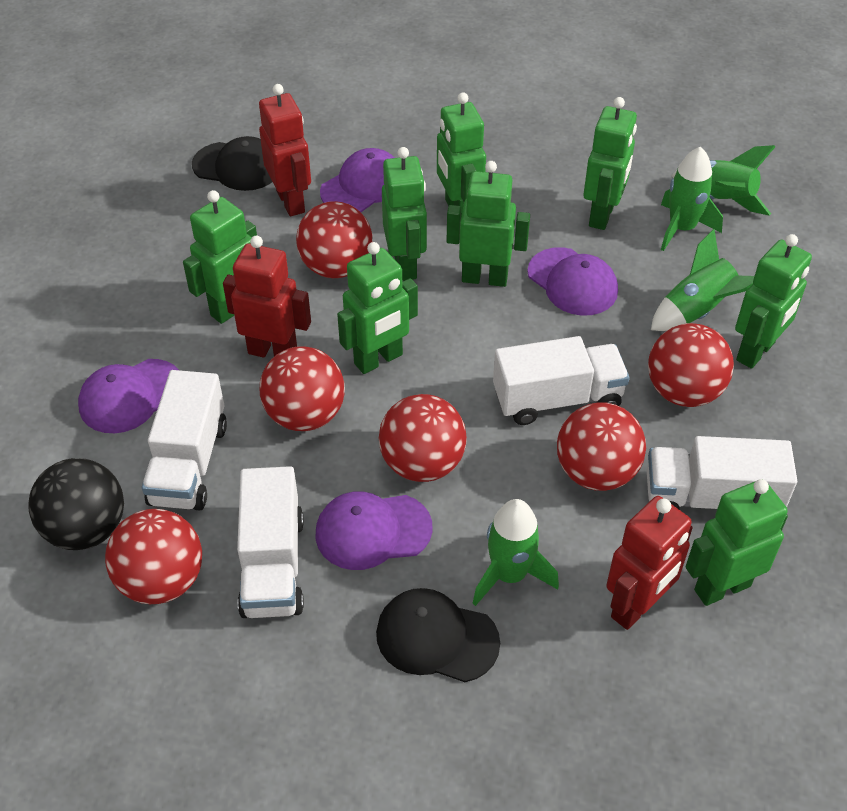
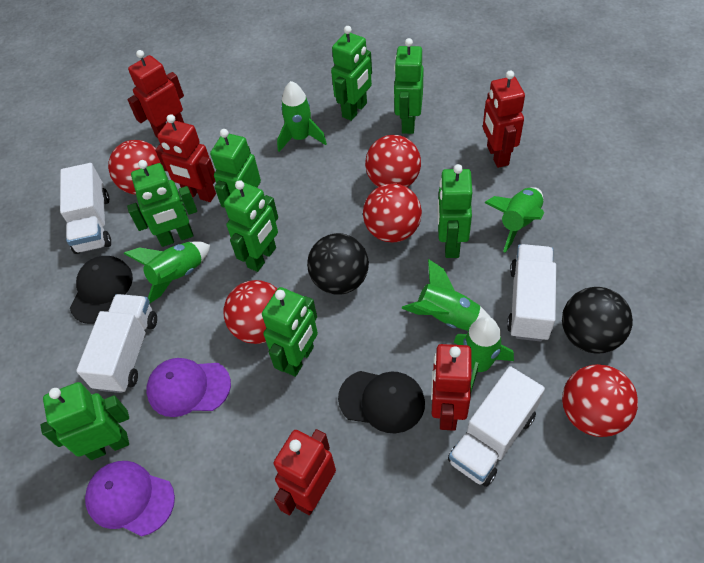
black ball: 1 -> 2
green rocket: 4 -> 5
purple cap: 4 -> 2
red ball: 6 -> 5
red robot: 3 -> 5

